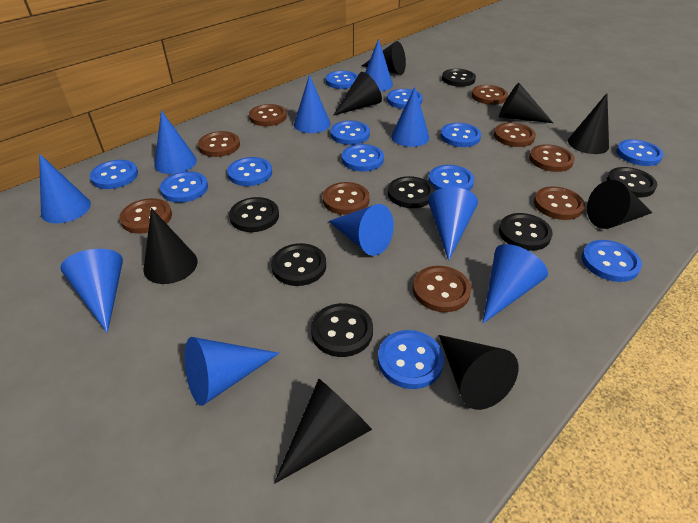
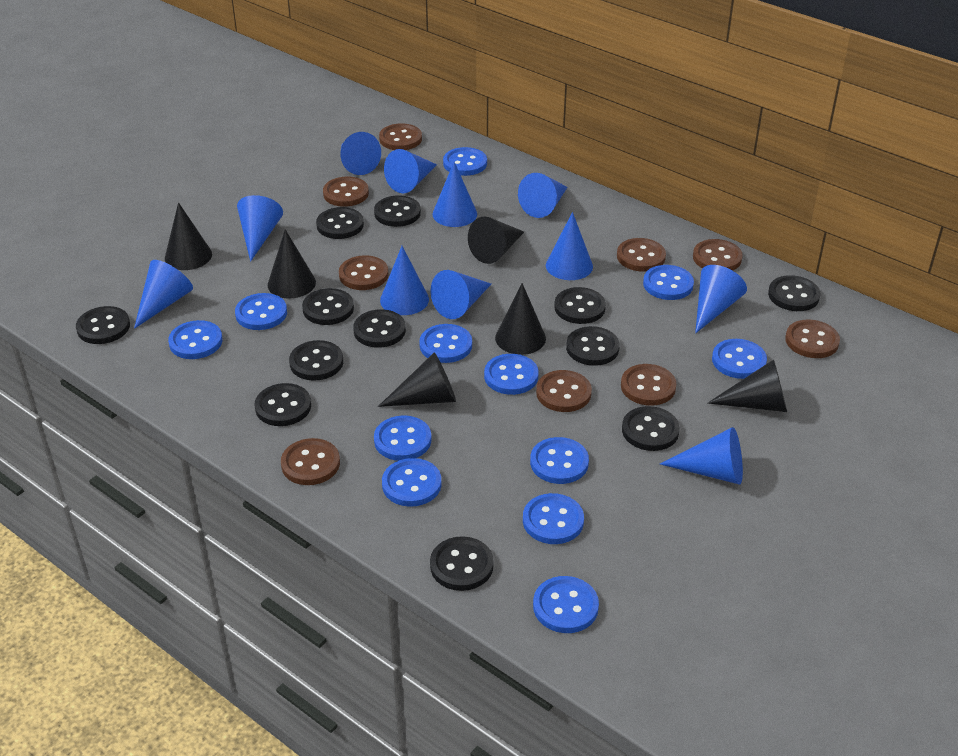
black button: 7 -> 12
black cone: 8 -> 6
blue cone: 10 -> 11

